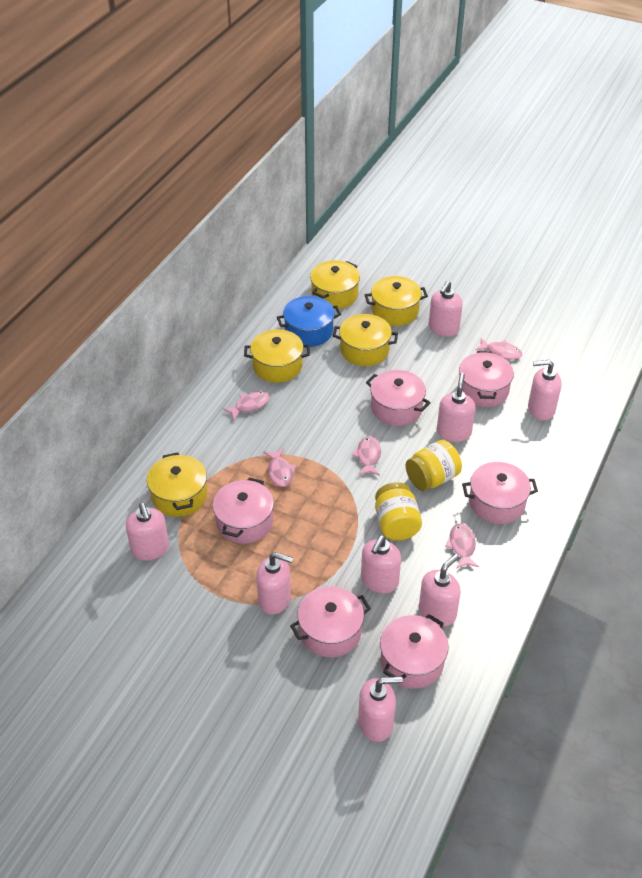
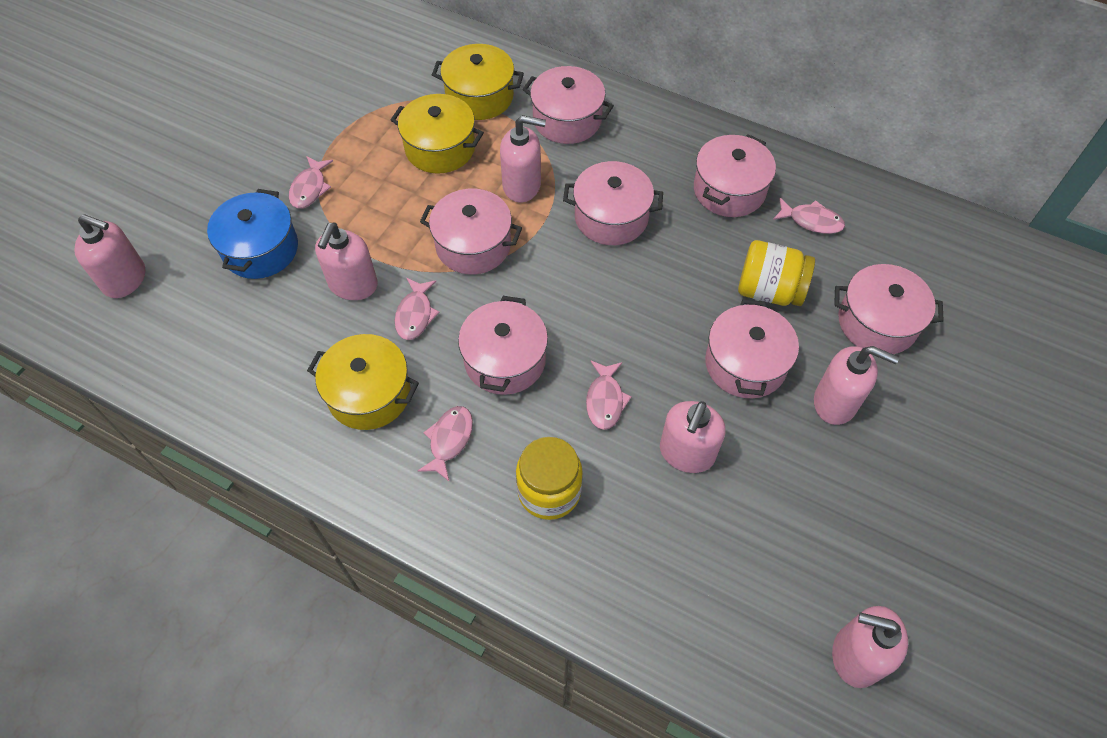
pink pot: 6 -> 7
pink soap dispenser: 8 -> 6
yellow pot: 5 -> 3

